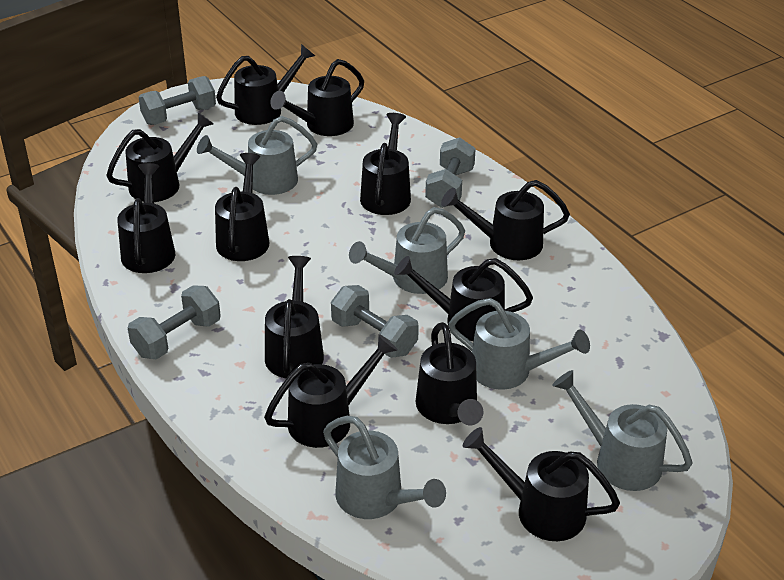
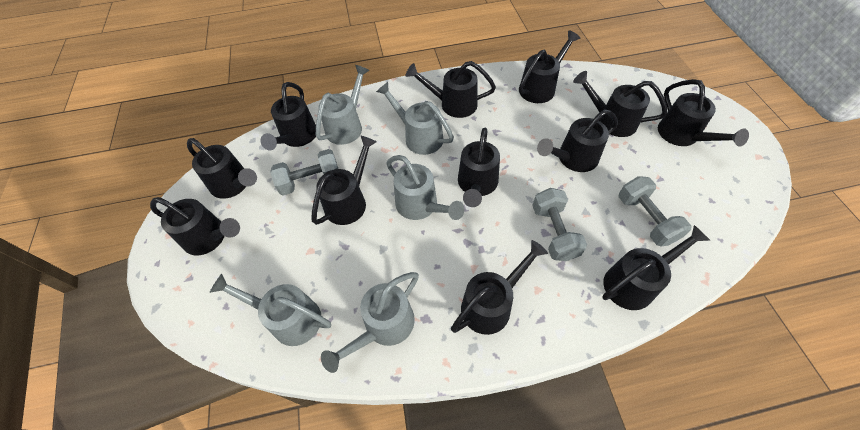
grey dumbbell: 4 -> 3

